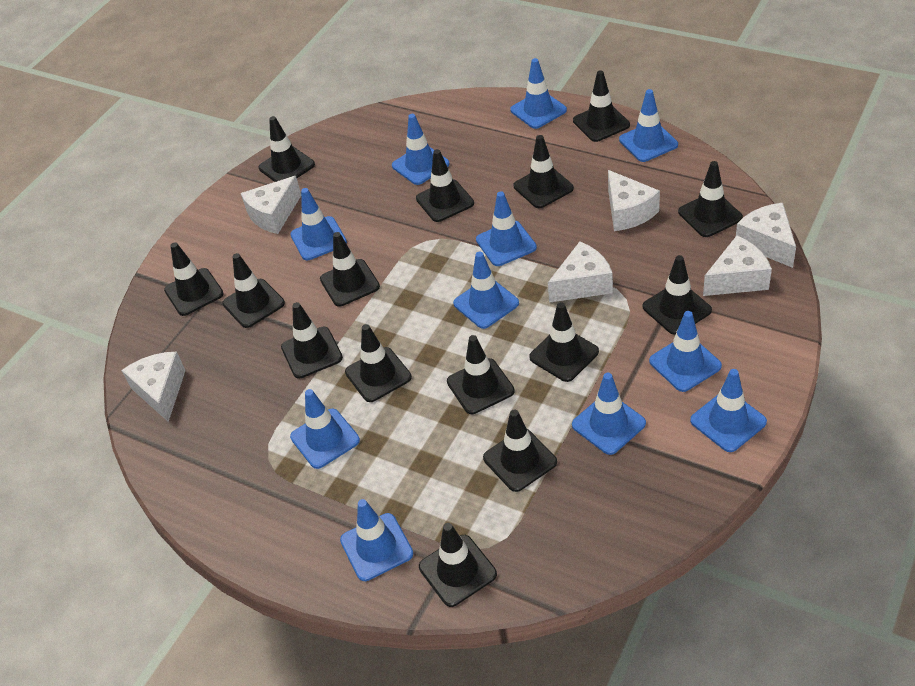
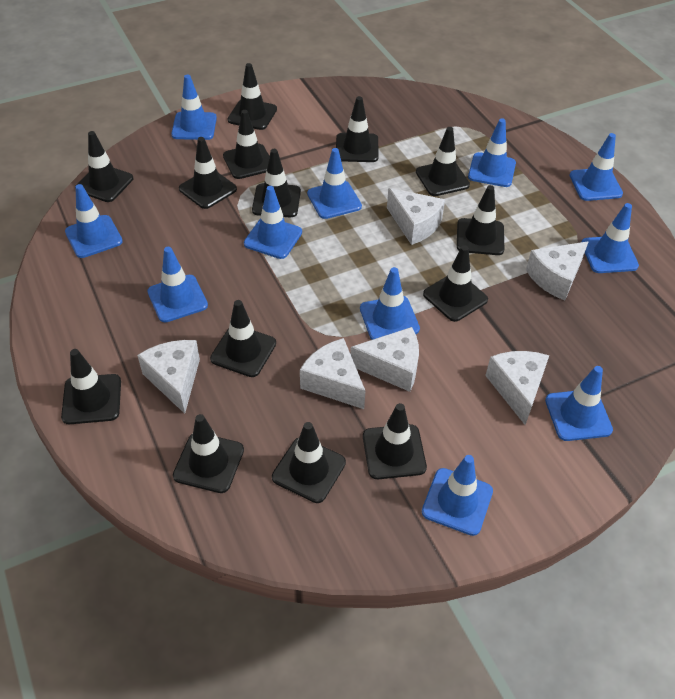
black traffic cone: 15 -> 14

